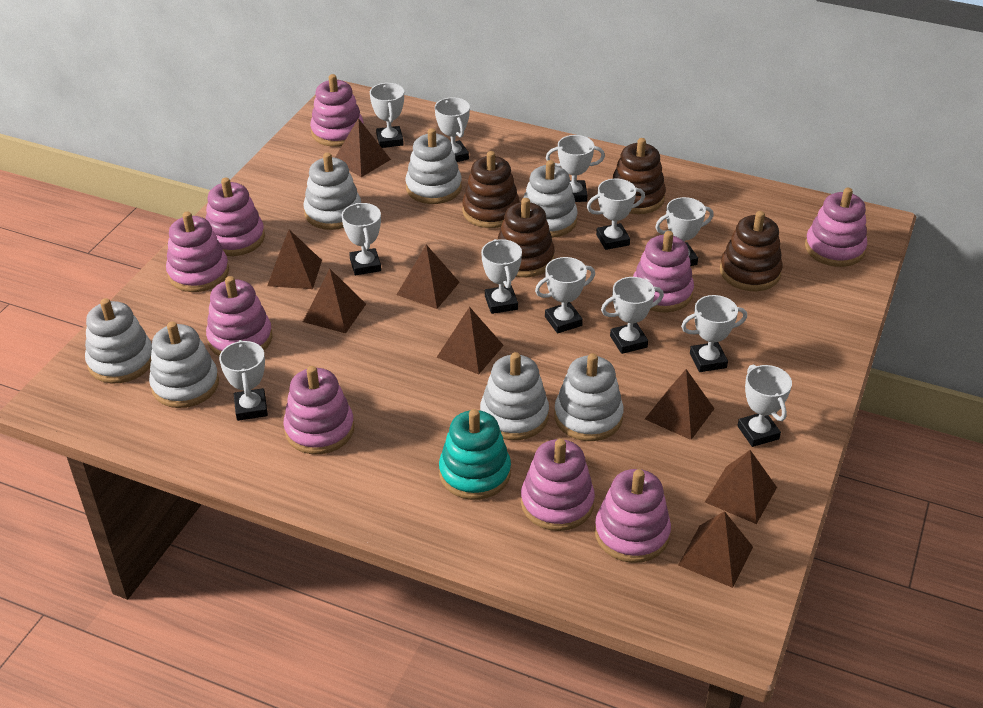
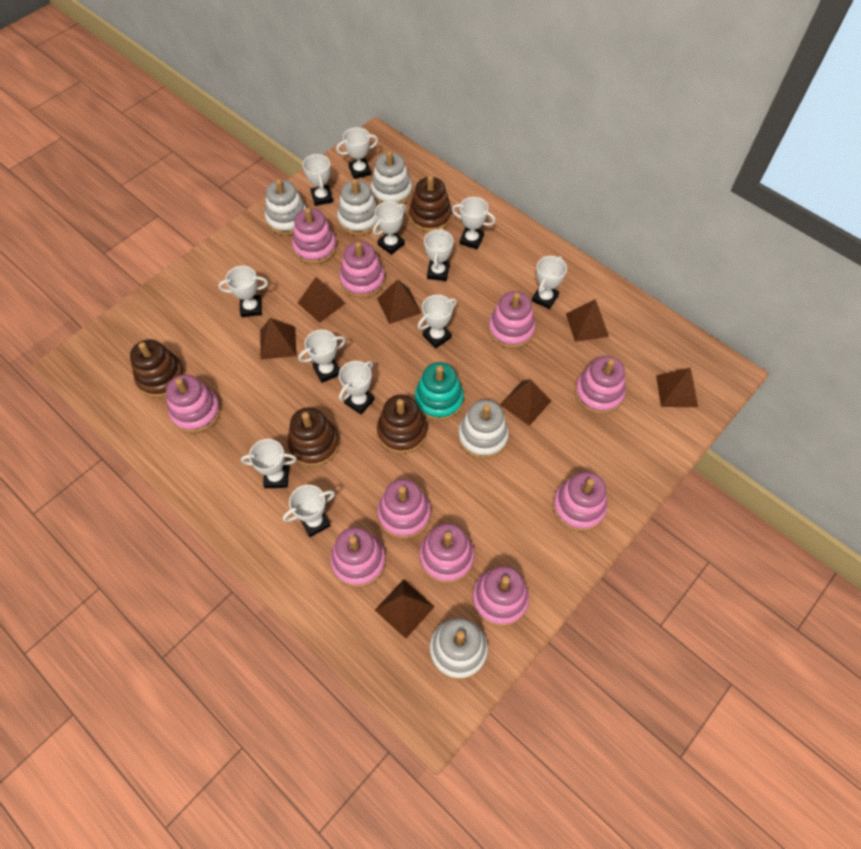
brown pyramid: 8 -> 7
pink stacking toy: 9 -> 10
white stacking toy: 7 -> 5

